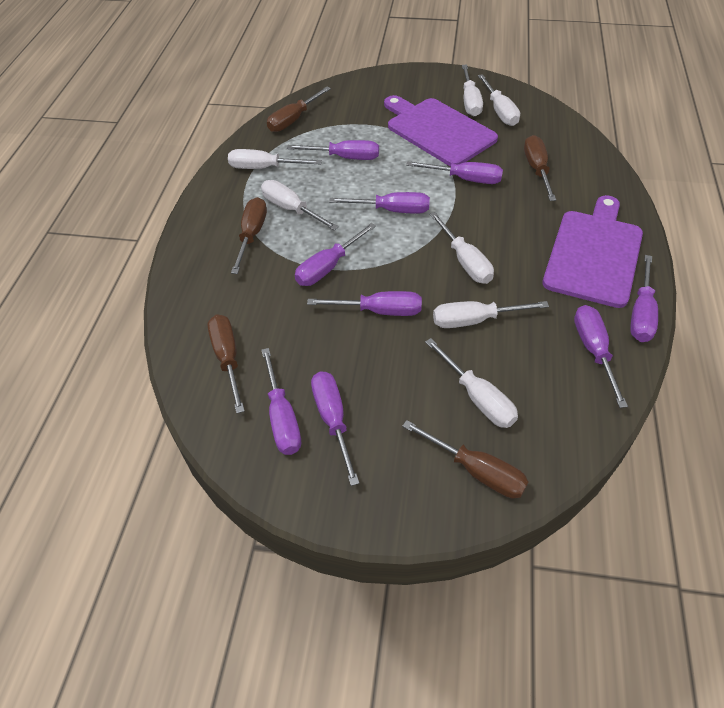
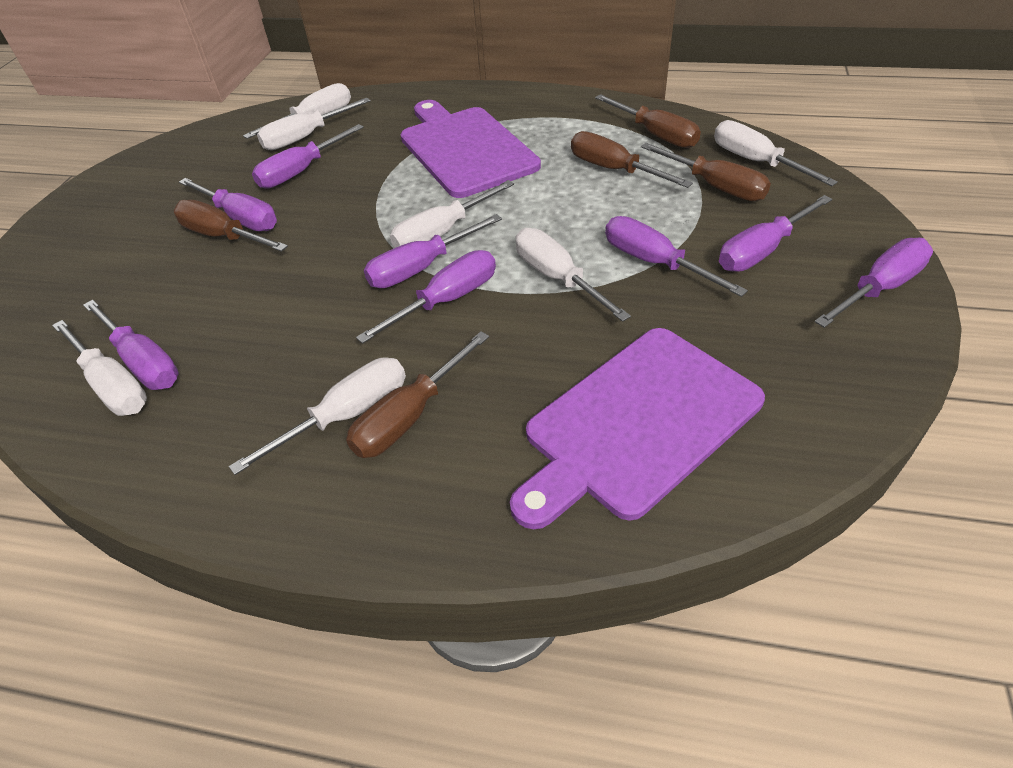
purple screwdriver: 9 -> 8

